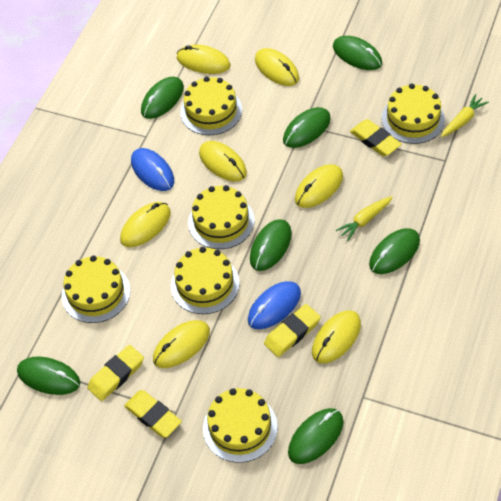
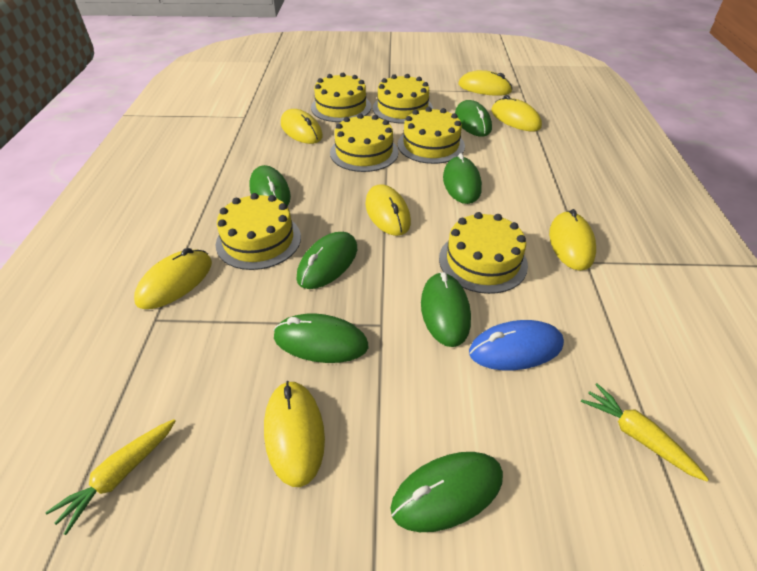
blue mouse: 2 -> 1
yellow eraser: 4 -> 0

